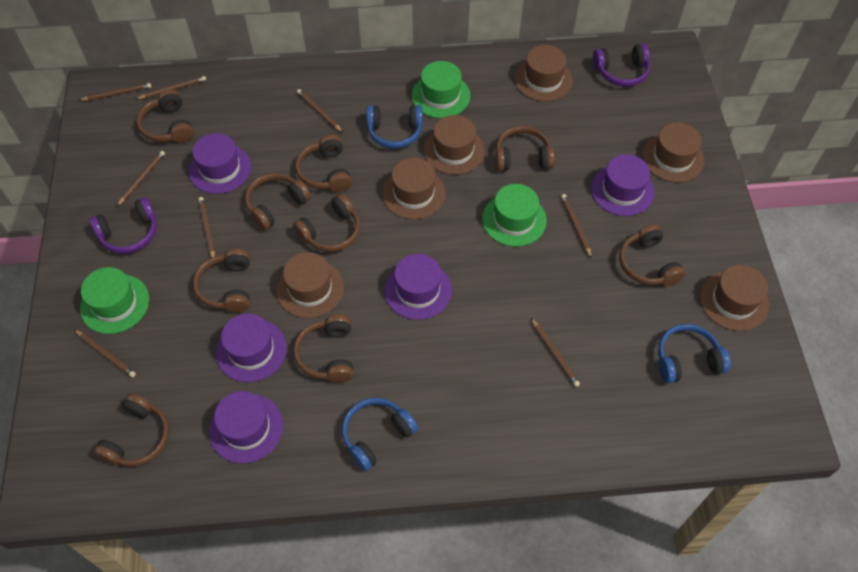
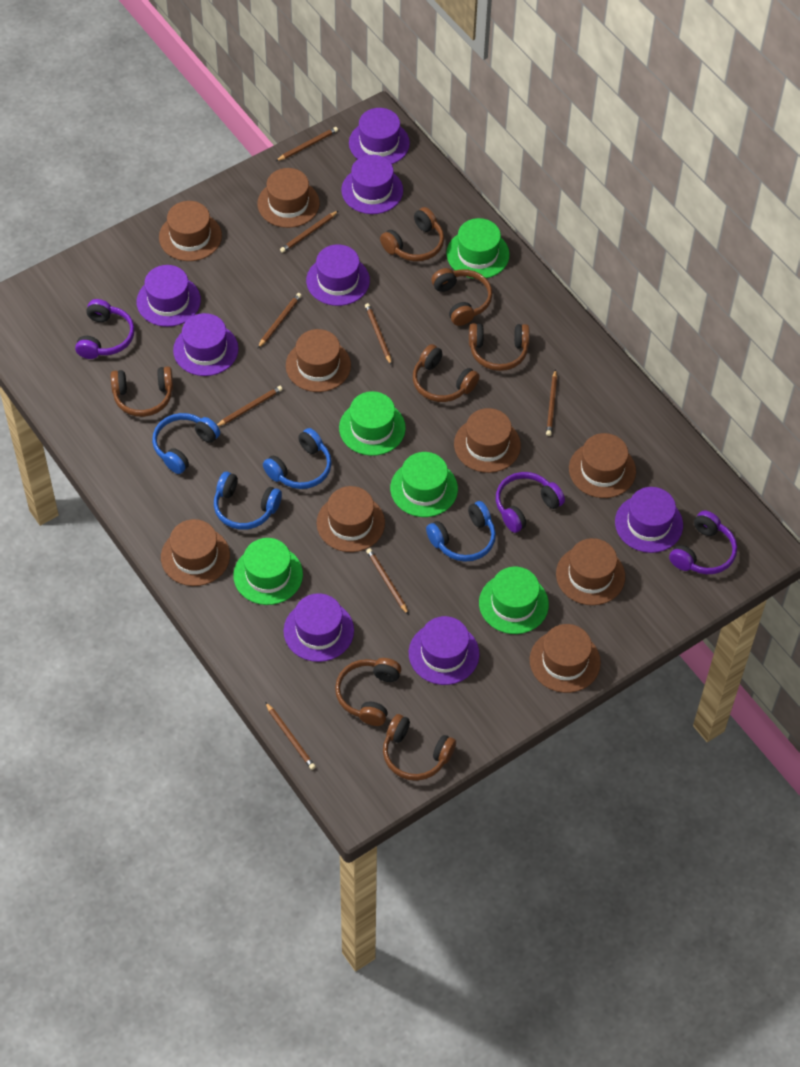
blue headphones: 3 -> 4
brown hat: 6 -> 9
brown headphones: 9 -> 7
green hat: 3 -> 5
purple hat: 5 -> 8
purple headphones: 2 -> 3

